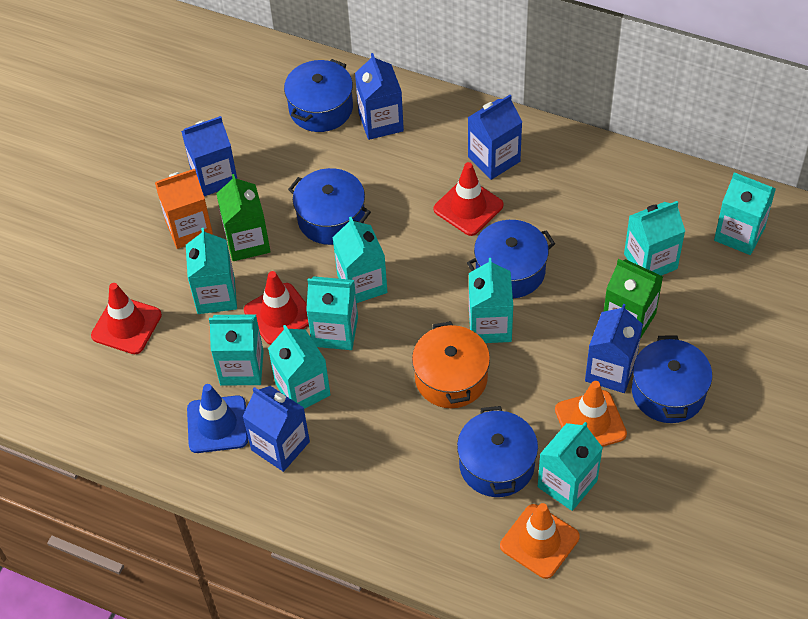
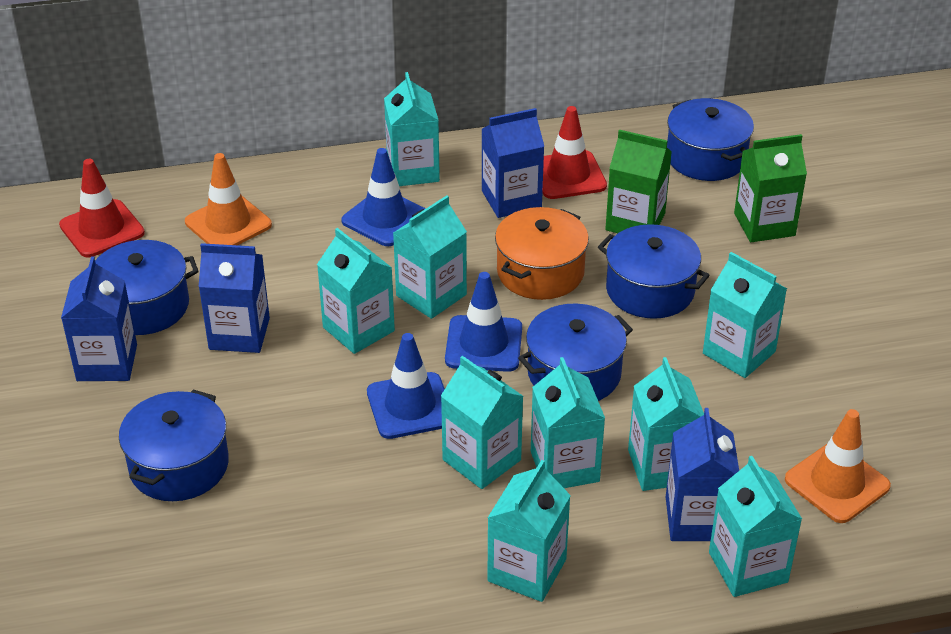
blue carton: 5 -> 4
blue traffic cone: 1 -> 3
orange carton: 1 -> 0
red traffic cone: 3 -> 2

